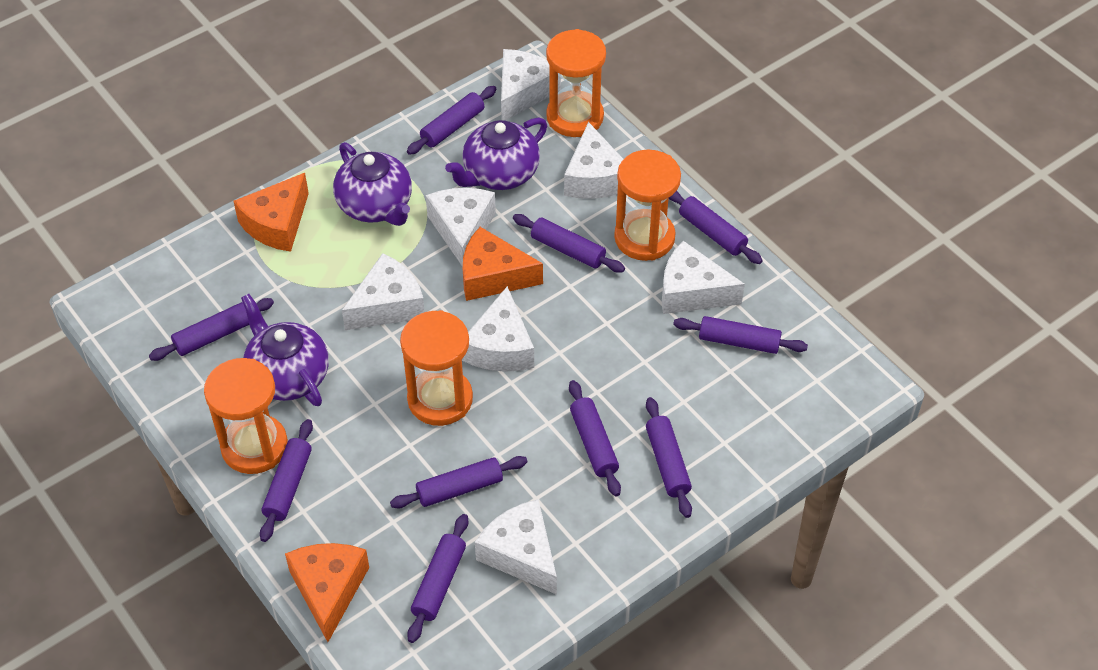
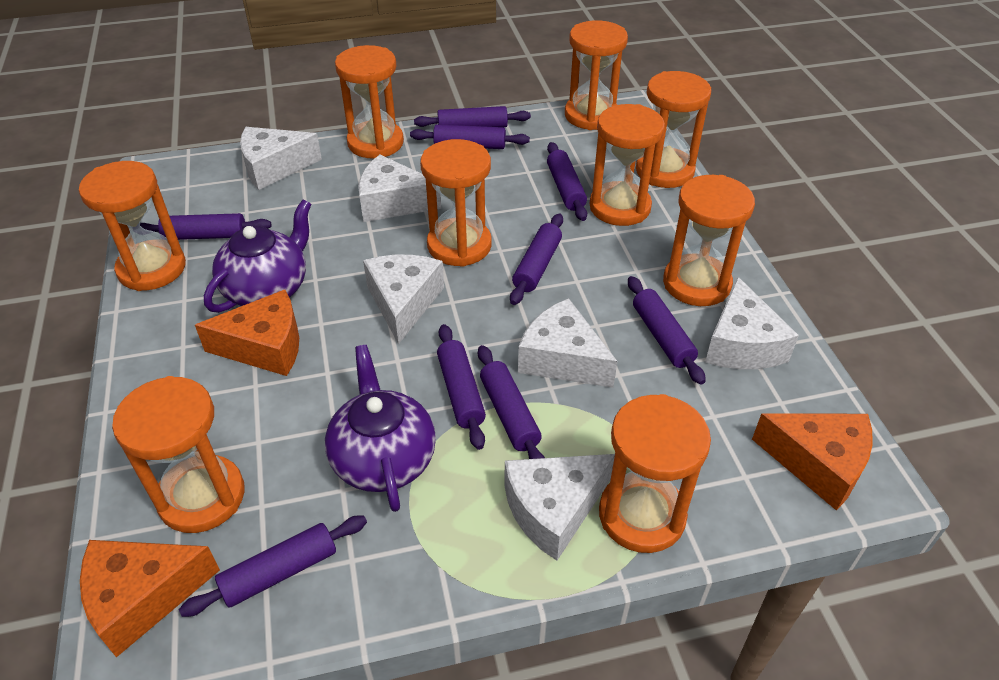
orange hourglass: 4 -> 9
purple rolling pin: 10 -> 9
purple teapot: 3 -> 2
white cheese: 7 -> 6

